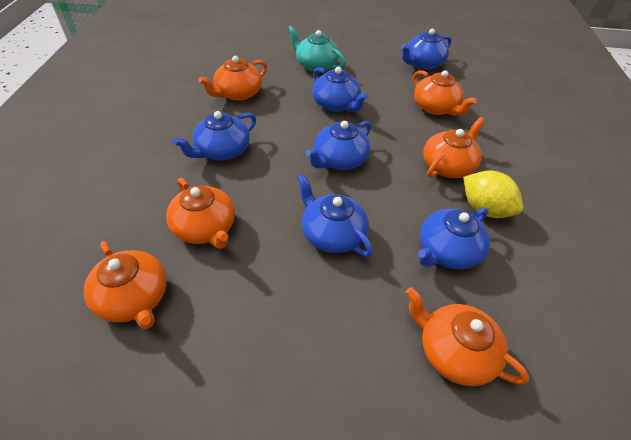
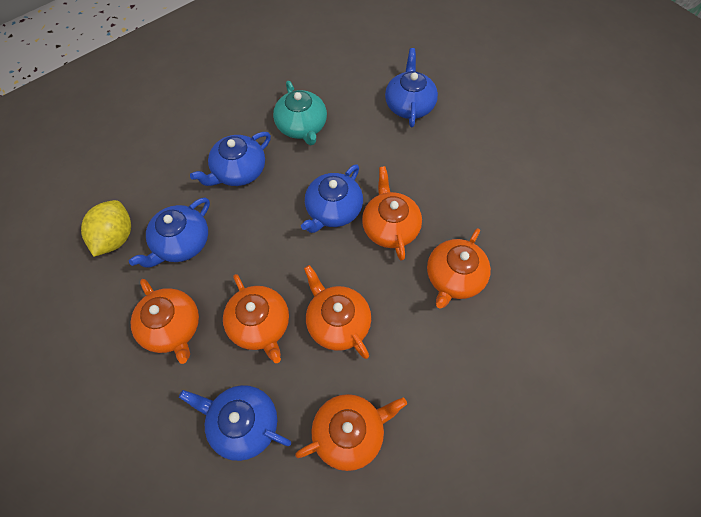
blue teapot: 6 -> 5

